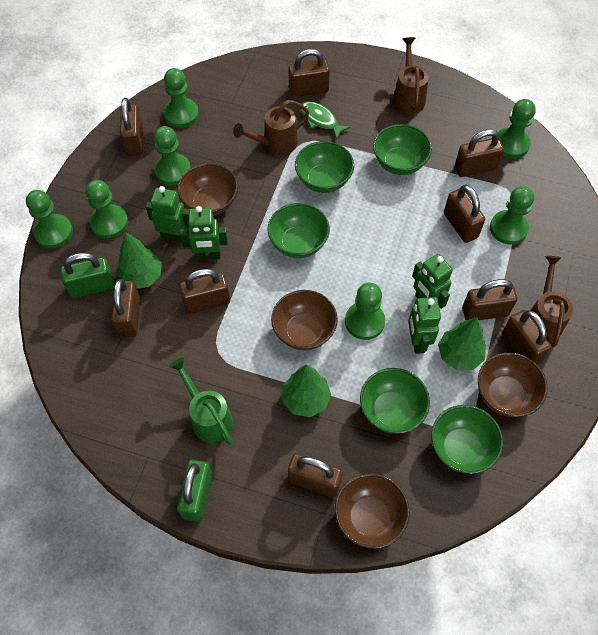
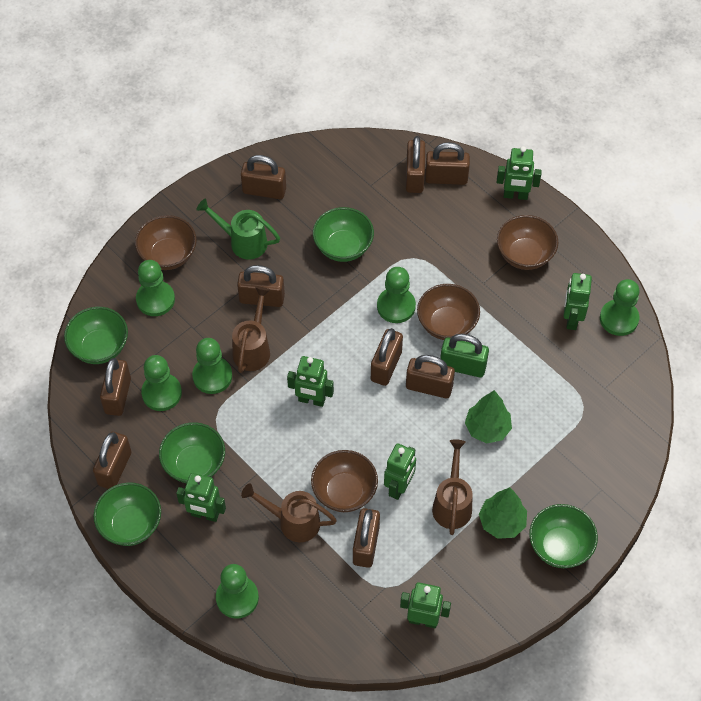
green fish: 1 -> 0
green padlock: 2 -> 1
green pawn: 7 -> 6
green robot: 4 -> 6
green tree: 3 -> 2

